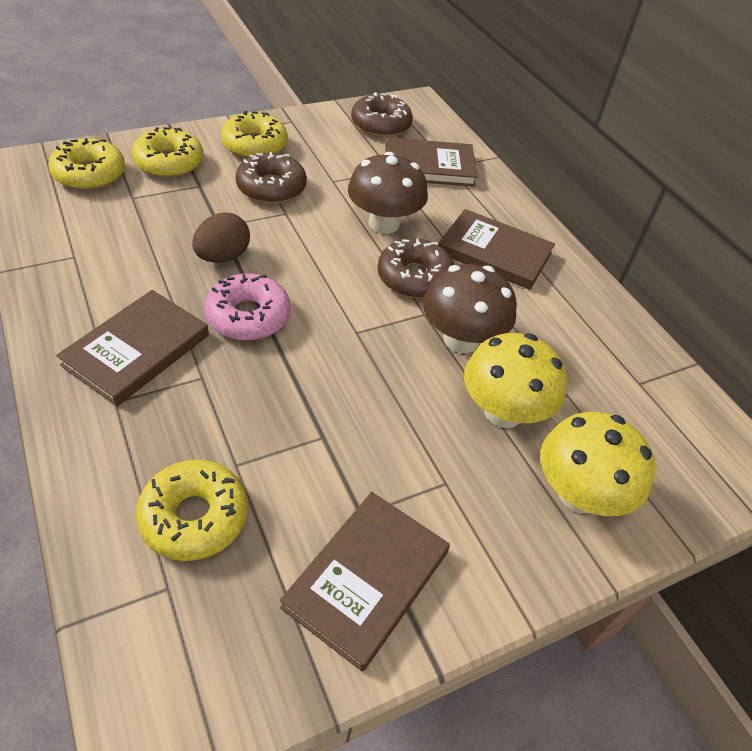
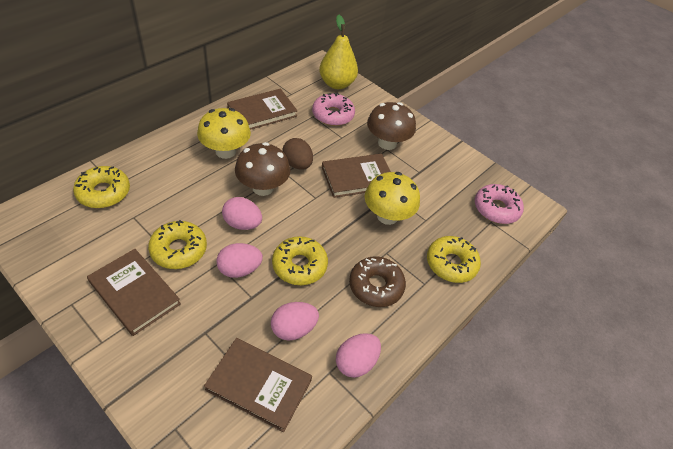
brown donut: 3 -> 1
pink donut: 1 -> 2
pink egg: 0 -> 4
yellow pear: 0 -> 1

